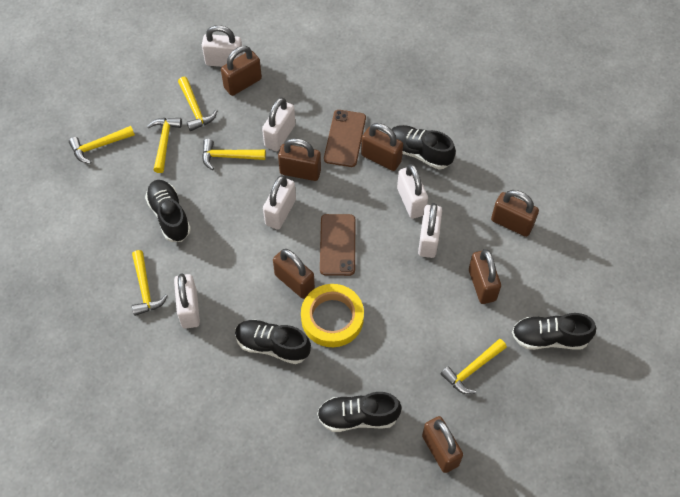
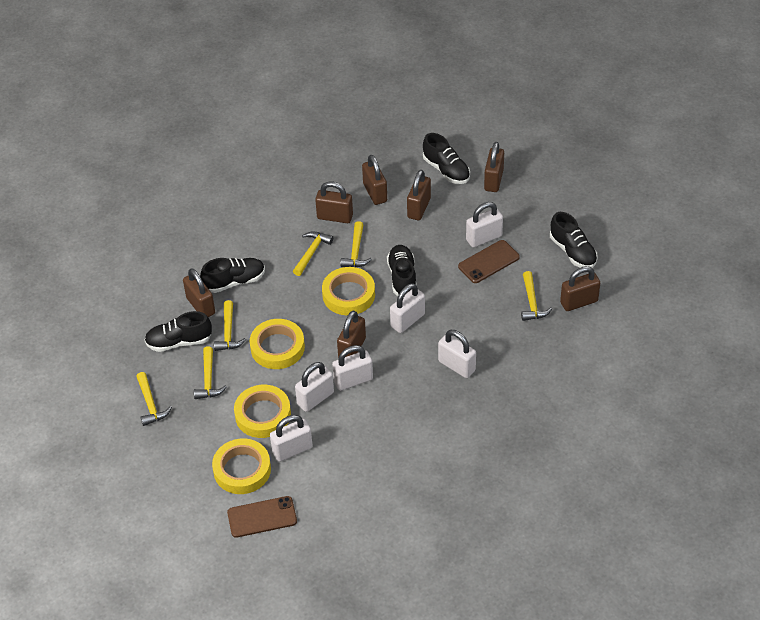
yellow tape: 1 -> 4

